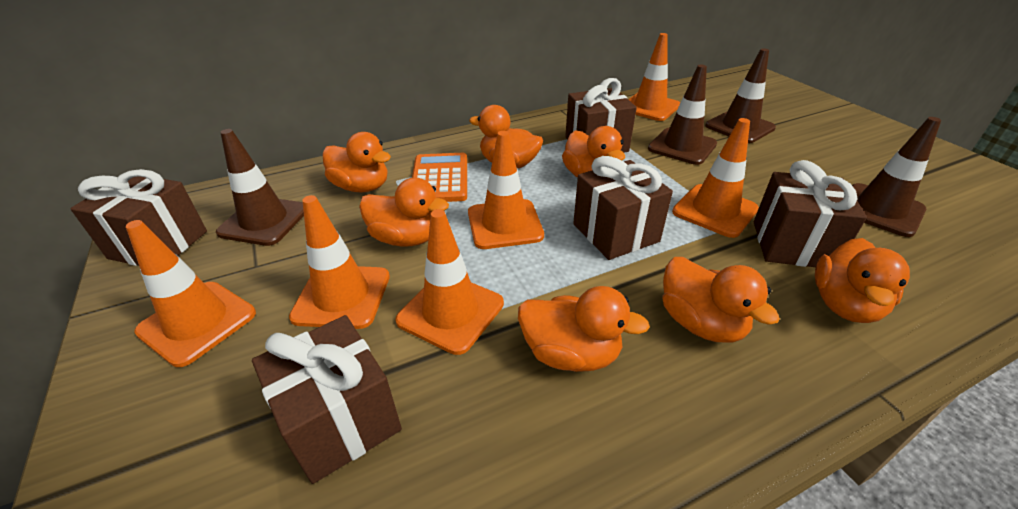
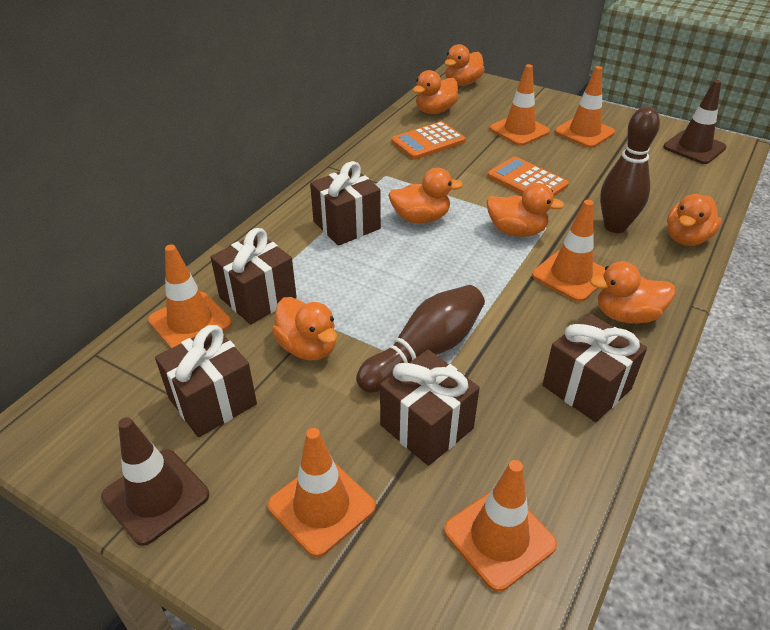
brown bowling pin: 0 -> 2
brown traffic cone: 4 -> 2
orange calculator: 1 -> 2

